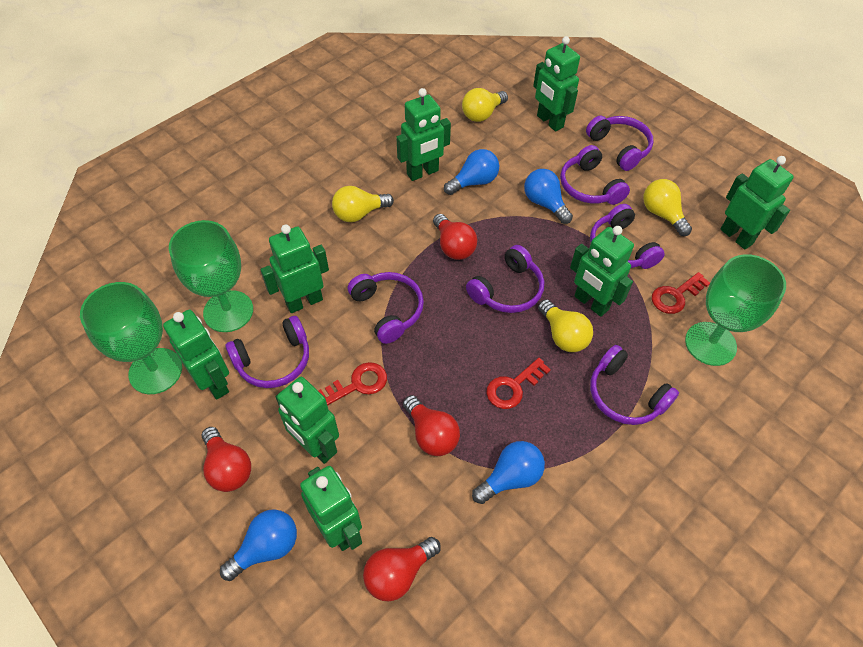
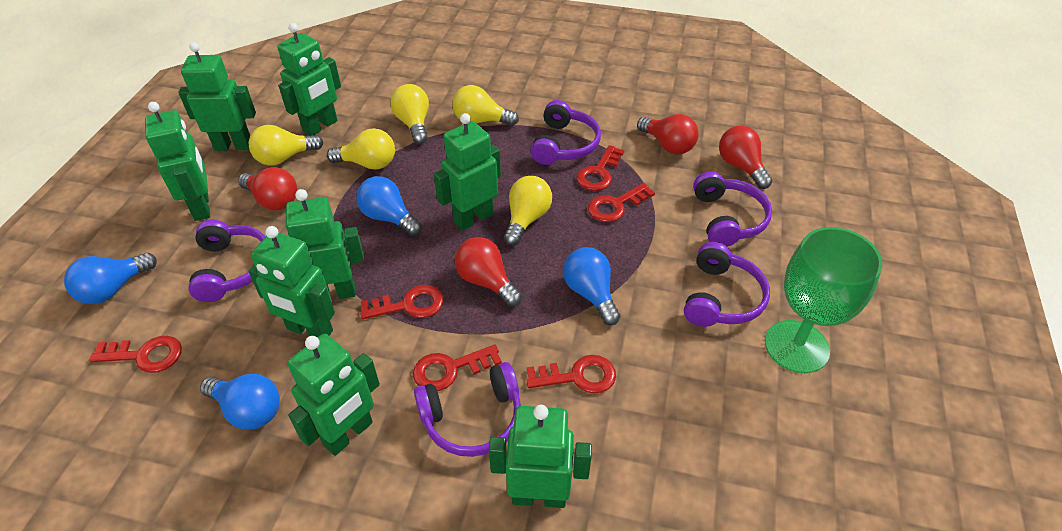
green goblet: 3 -> 1
purple headphones: 7 -> 5
red key: 3 -> 6
yellow light bulb: 4 -> 5

